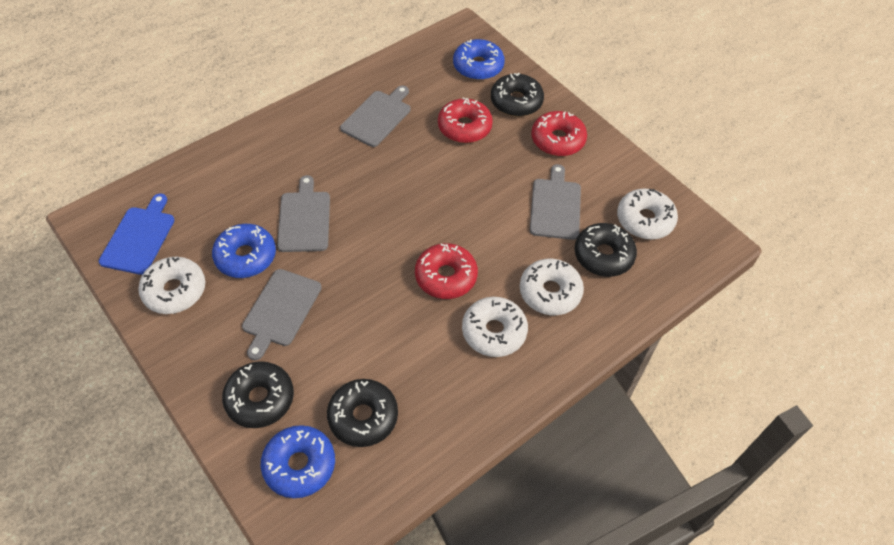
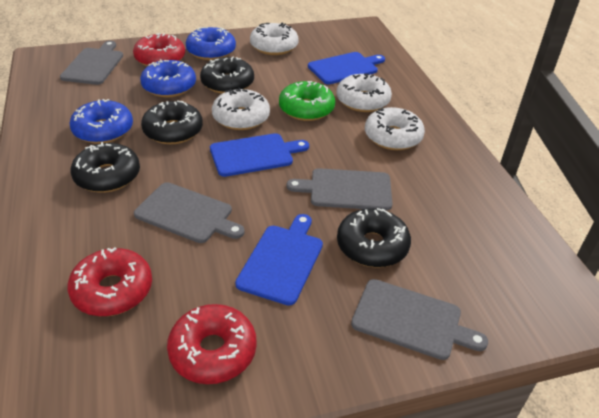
blue cutting board: 1 -> 3
green donut: 0 -> 1

